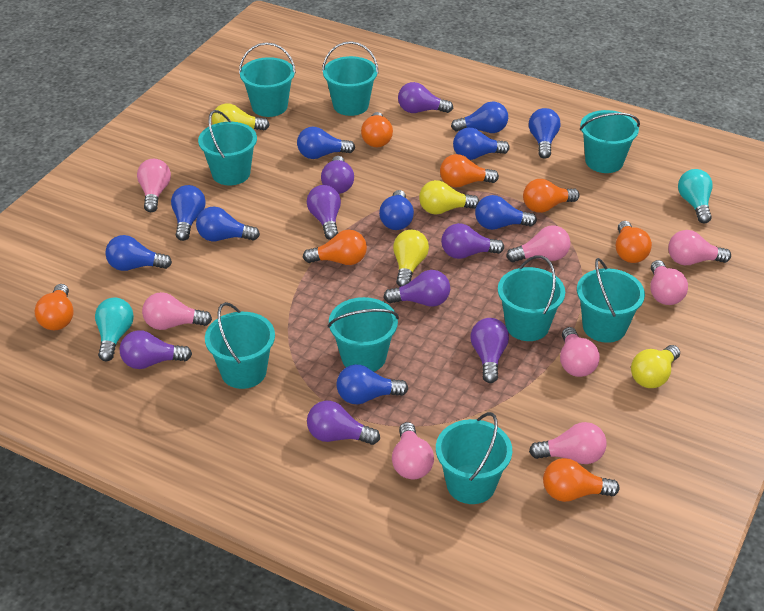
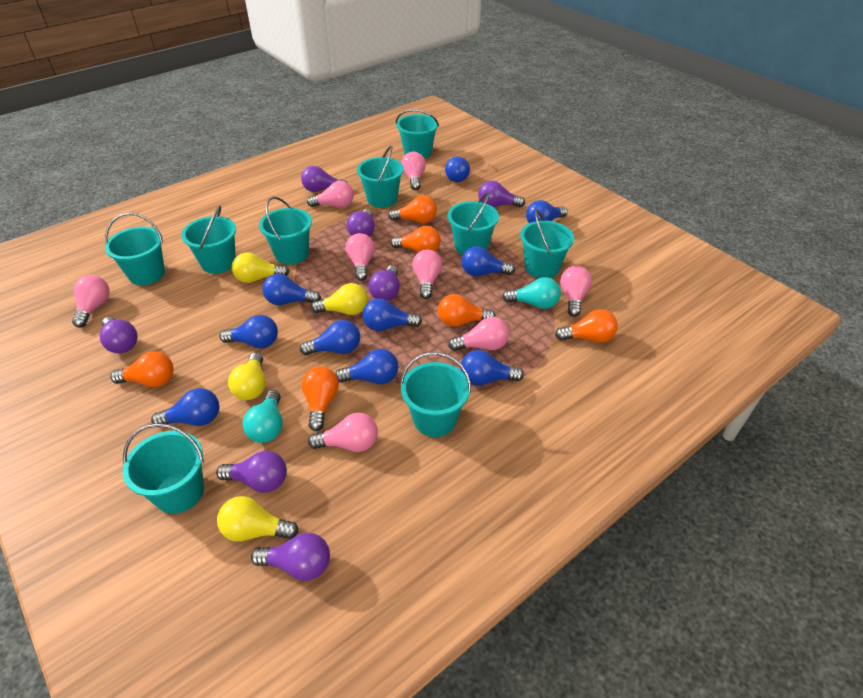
orange light bulb: 7 -> 6
purple light bulb: 8 -> 7

